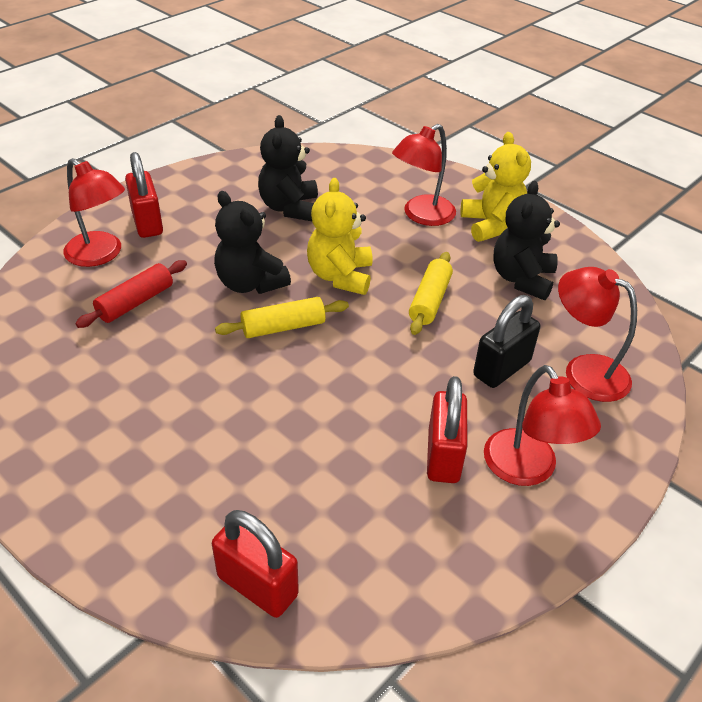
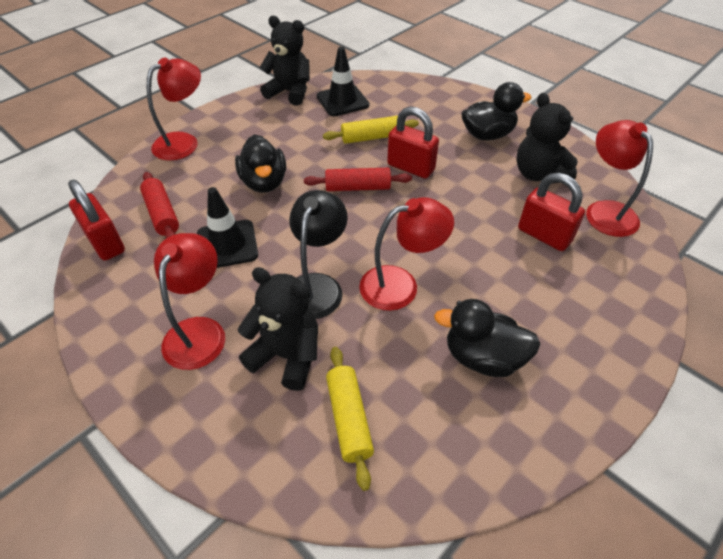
black duck: 0 -> 3
black lamp: 0 -> 1
black padlock: 1 -> 0
black traffic cone: 0 -> 2
red rolling pin: 1 -> 2
yellow teddy bear: 2 -> 0

